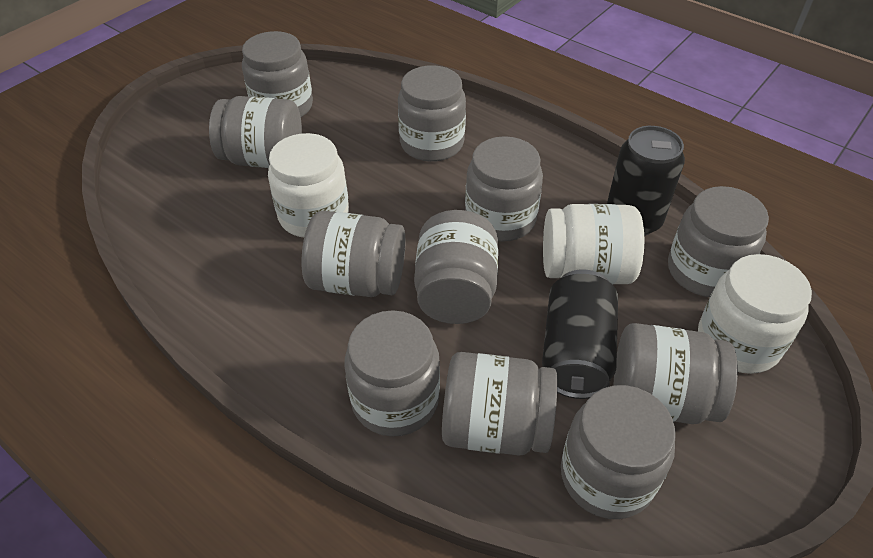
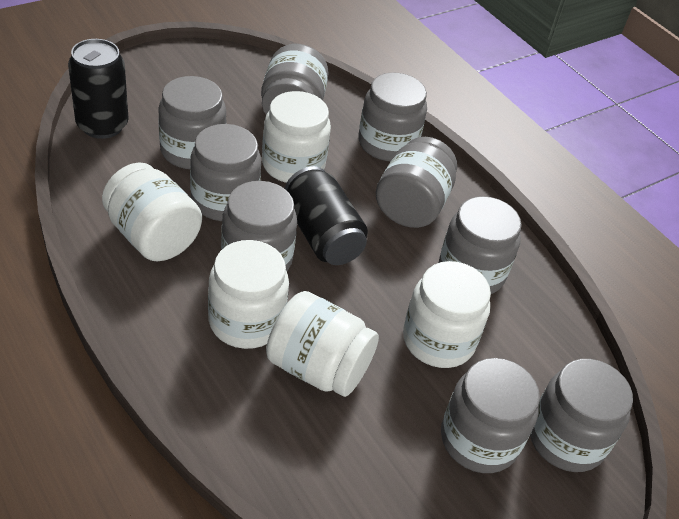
grey jar: 11 -> 9
white jar: 3 -> 5

